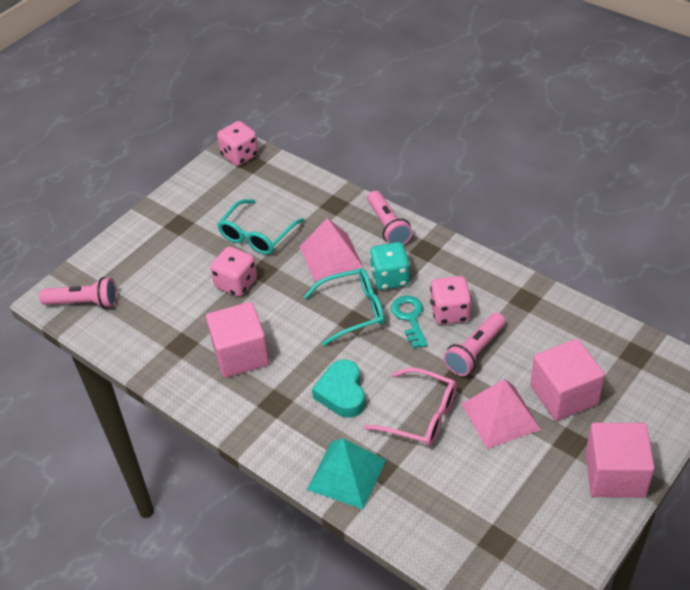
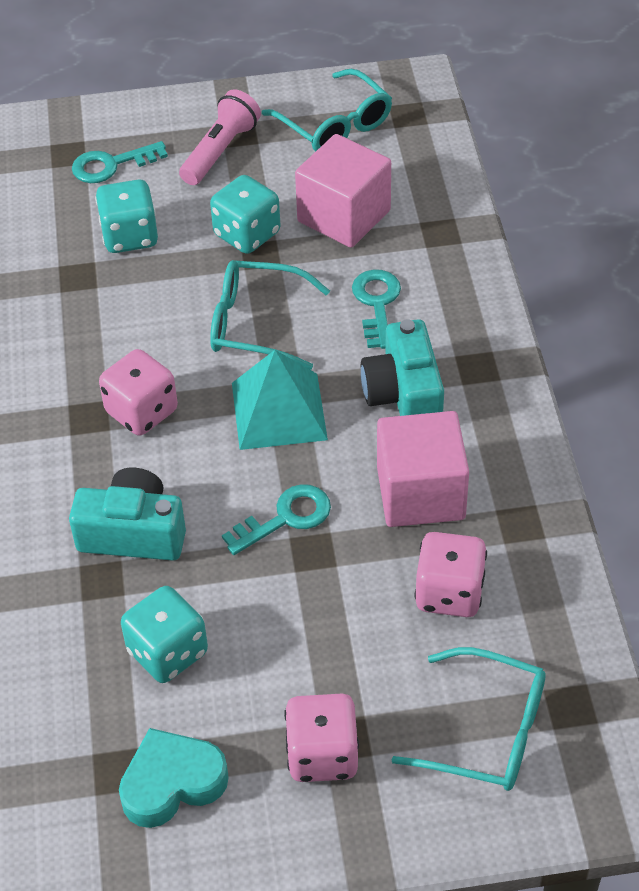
pink cube: 3 -> 2
pink flashlight: 3 -> 1
pink glasses: 1 -> 0
pink pyramid: 2 -> 0
turquoise camera: 0 -> 2
turquoise dice: 1 -> 3
turquoise glasses: 2 -> 3
turquoise key: 1 -> 3

